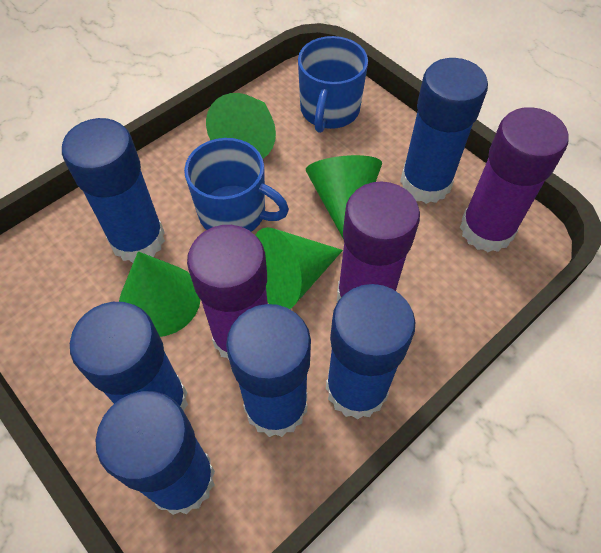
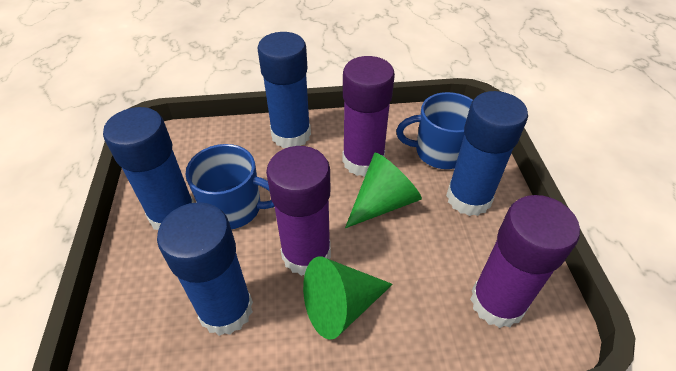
blue glue stick: 6 -> 4
green cone: 4 -> 2

